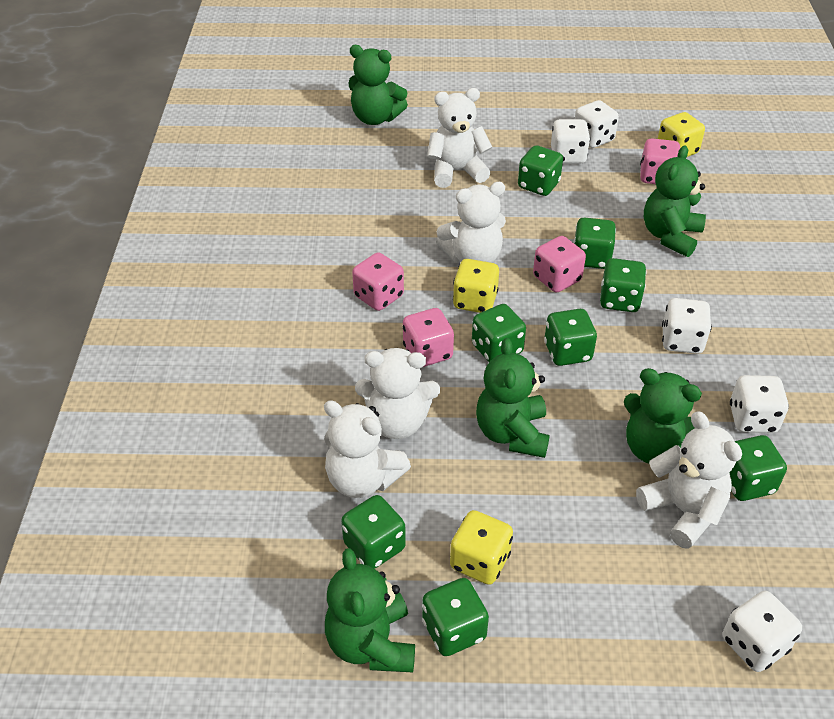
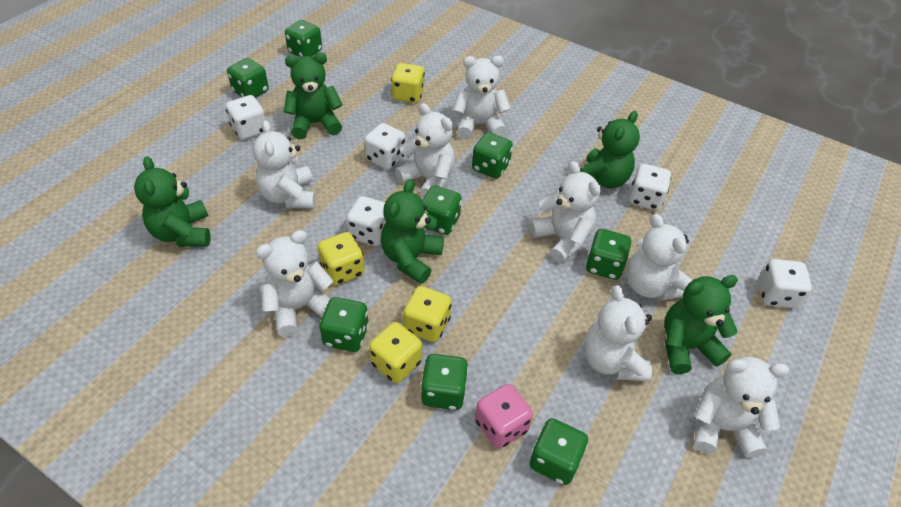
pink dice: 4 -> 1
white teddy bear: 5 -> 8
yellow dice: 3 -> 4

